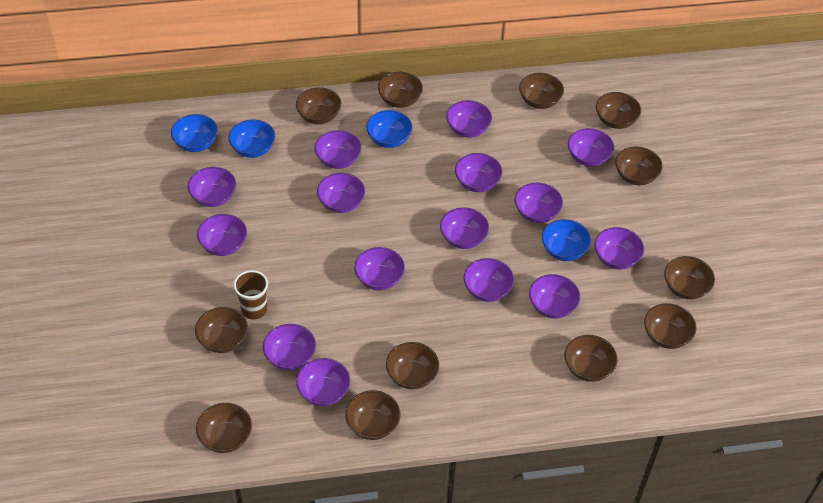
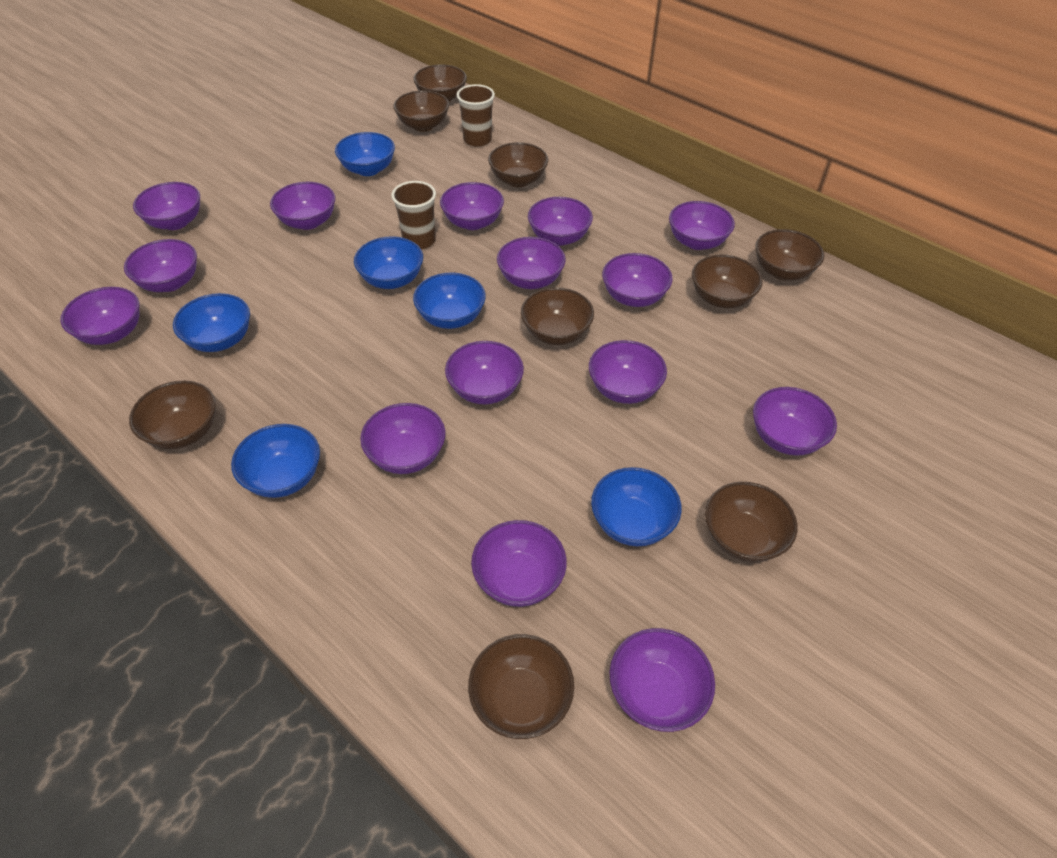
blue bowl: 4 -> 6
brown bowl: 12 -> 9
brown cup: 1 -> 2

